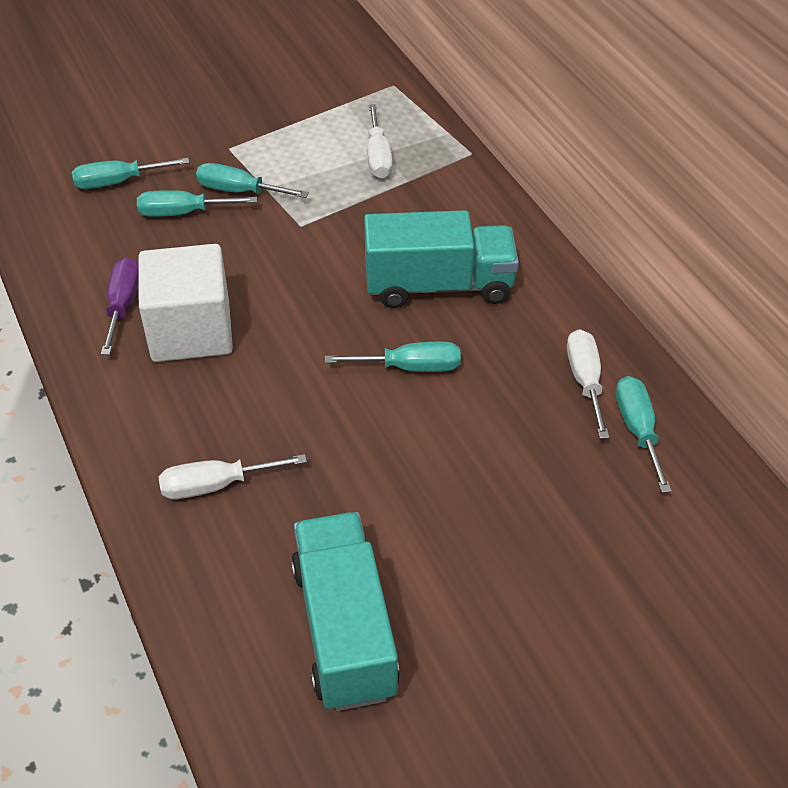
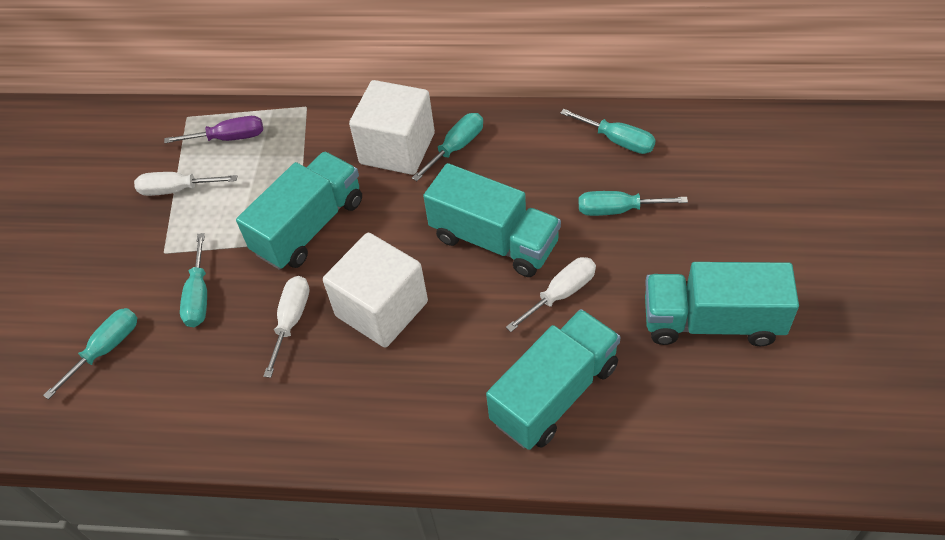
turquoise truck: 2 -> 4
white cube: 1 -> 2

